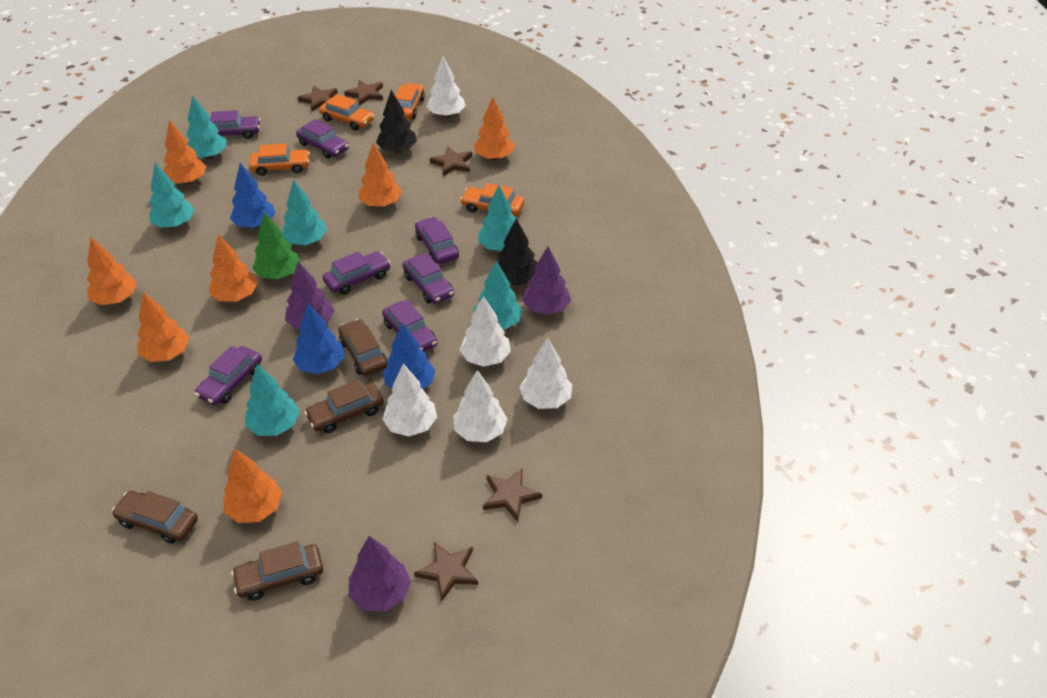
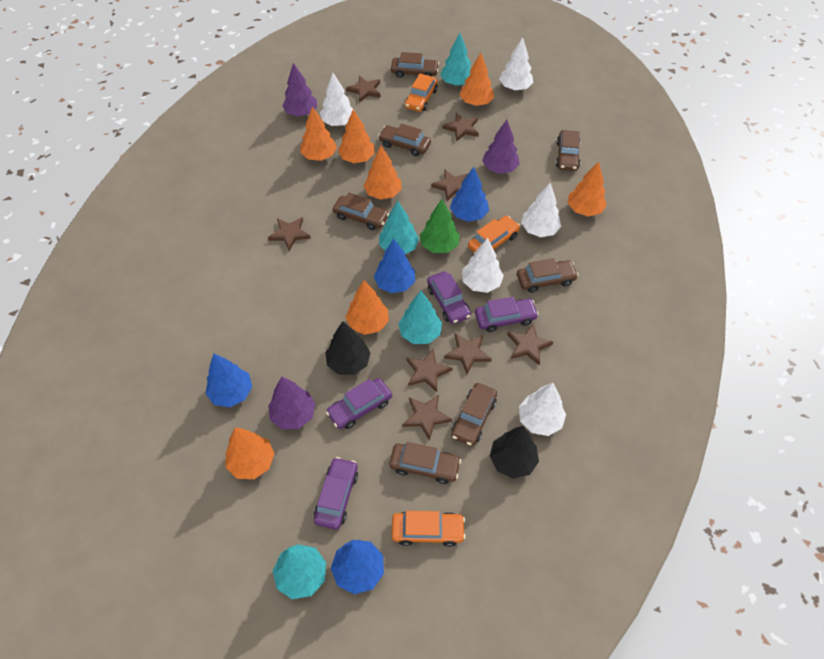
blue tree: 3 -> 4
brown car: 4 -> 7
brown star: 5 -> 8
orange car: 4 -> 3
purple car: 7 -> 4
turquoise tree: 6 -> 4

